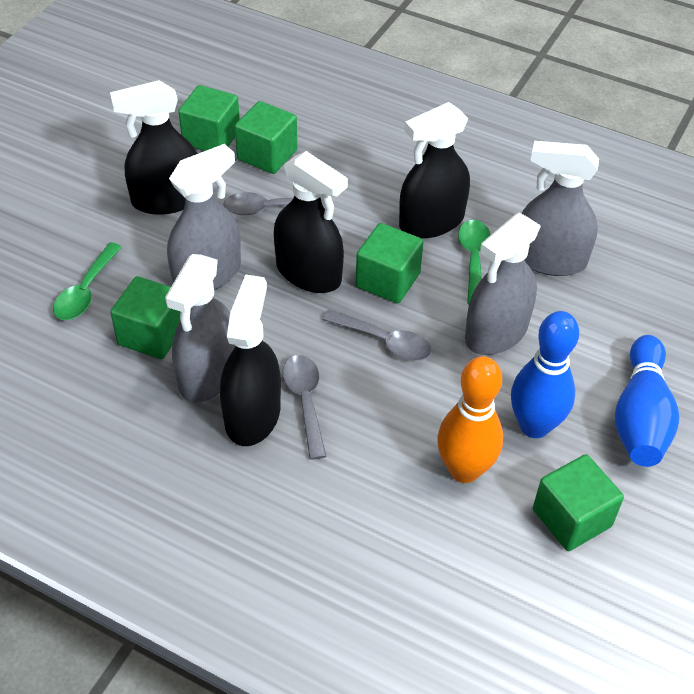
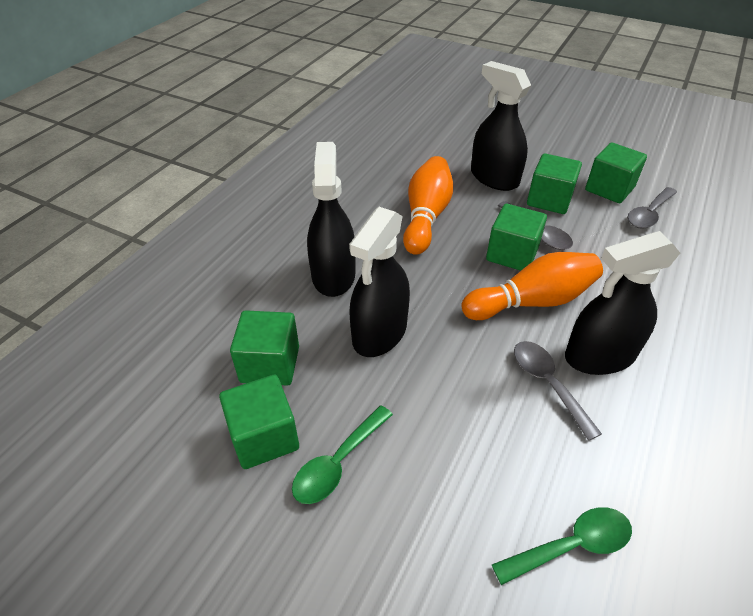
blue bowling pin: 2 -> 0
grey spray bottle: 4 -> 0
orange bowling pin: 1 -> 2

